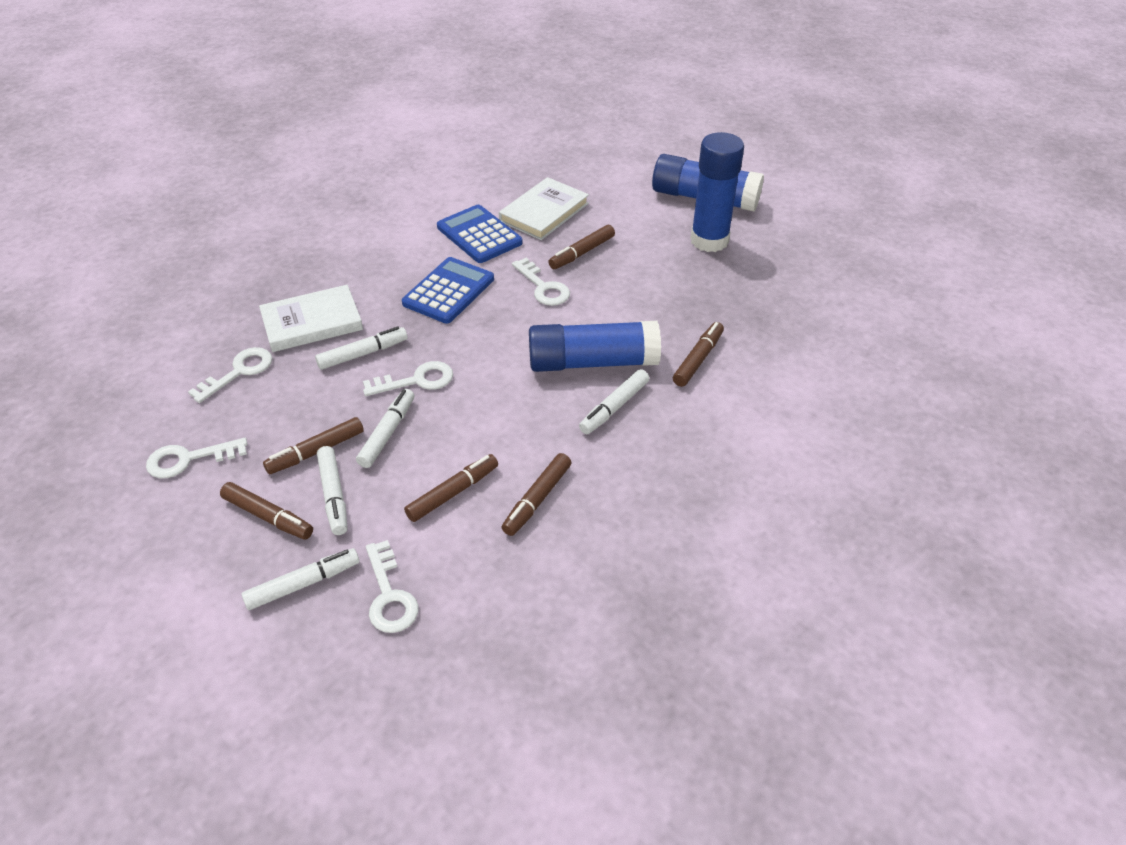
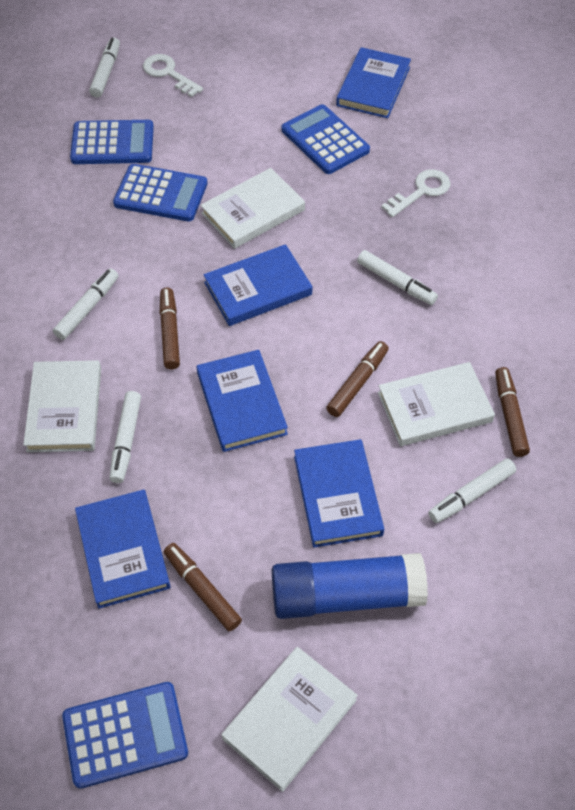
blue book: 0 -> 5
blue calculator: 2 -> 4
blue glue stick: 3 -> 1
brown marker: 6 -> 4
white book: 2 -> 4
white key: 5 -> 2

